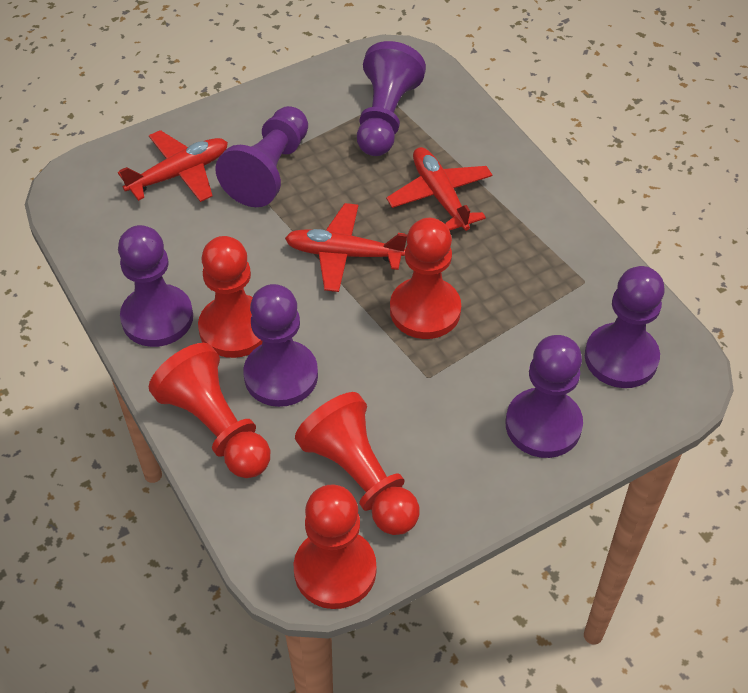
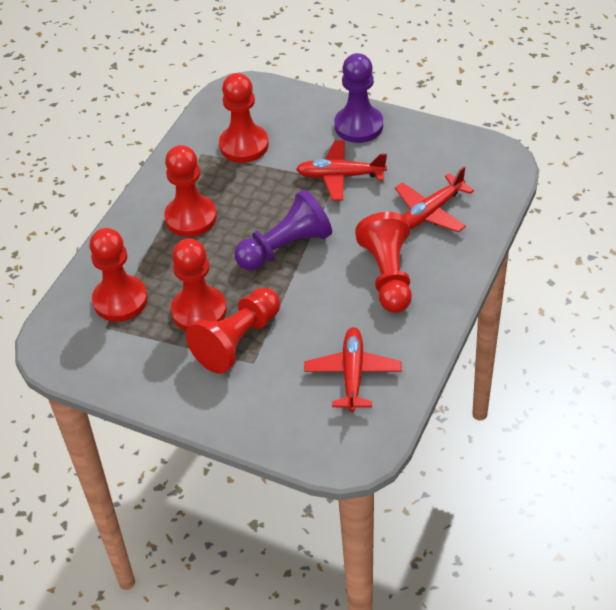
purple pawn: 6 -> 2
red pawn: 5 -> 6

